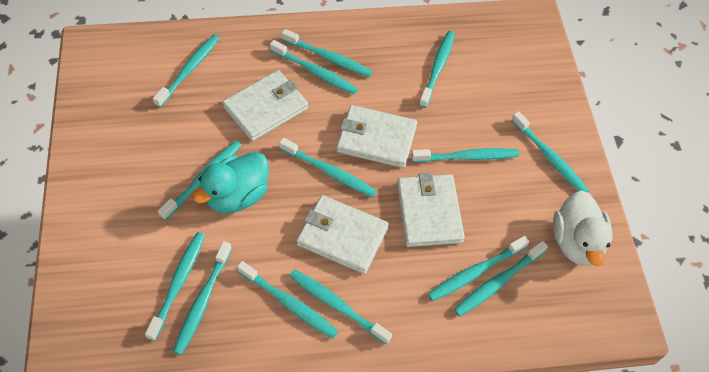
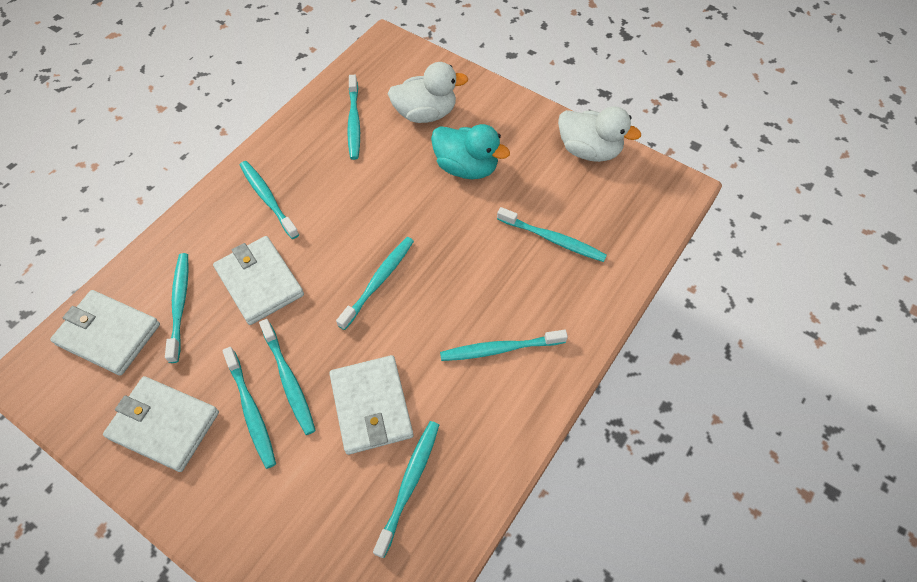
turquoise toothbrush: 14 -> 9
white duck: 1 -> 2

